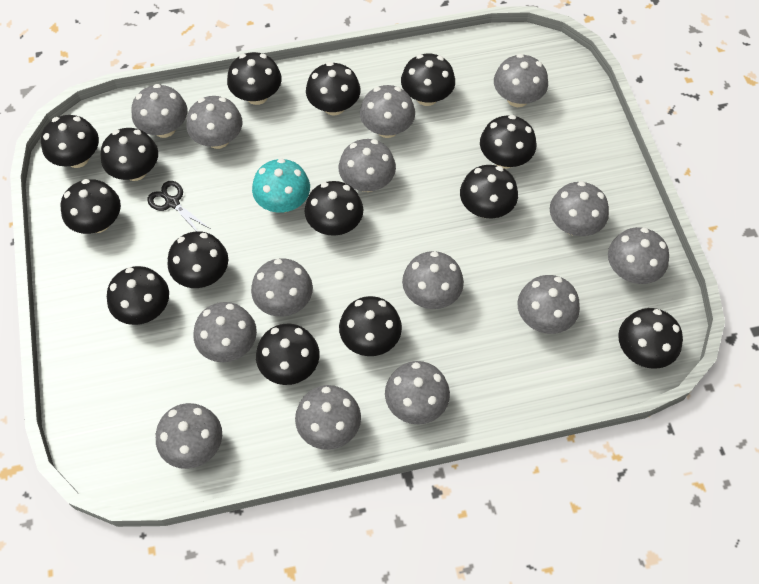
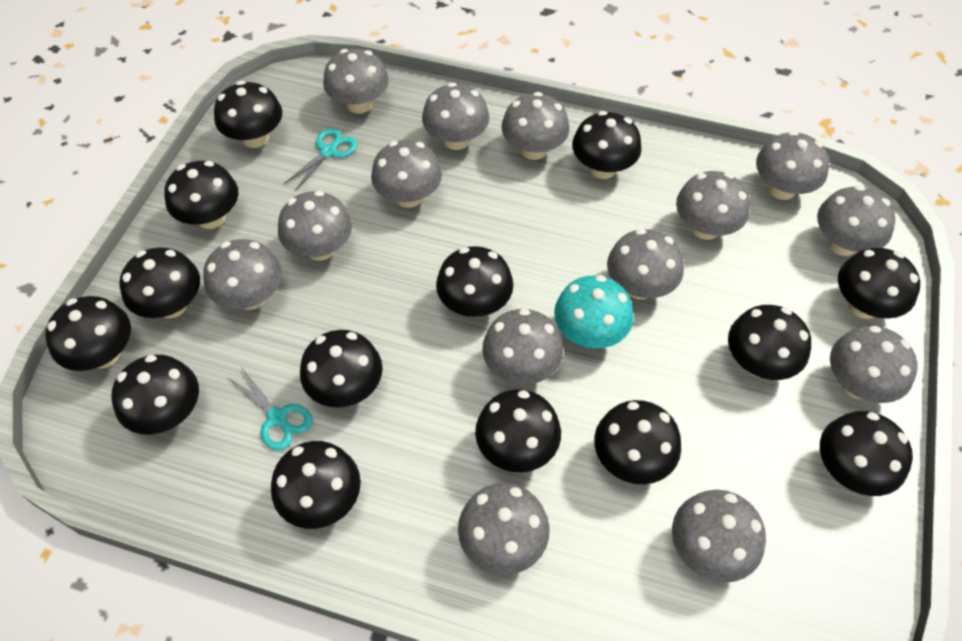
black scissors: 1 -> 0
turquoise scissors: 0 -> 2

